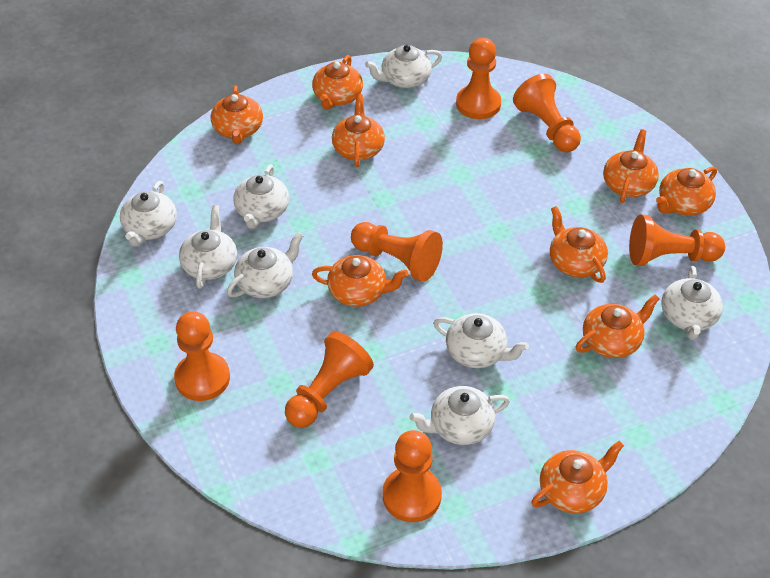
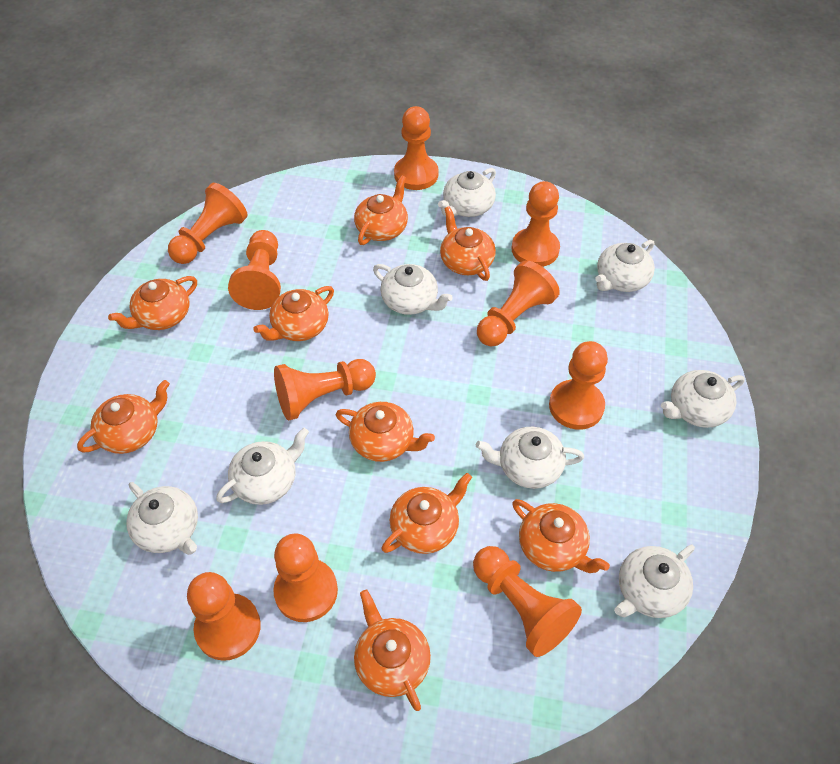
orange pawn: 7 -> 10

